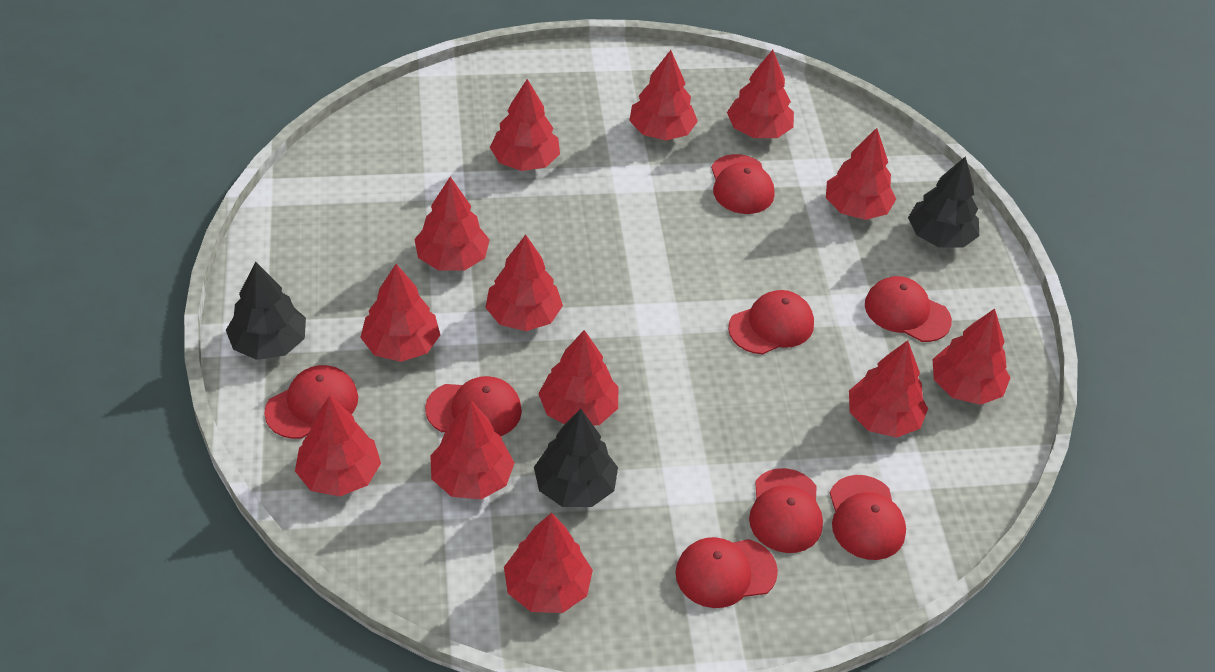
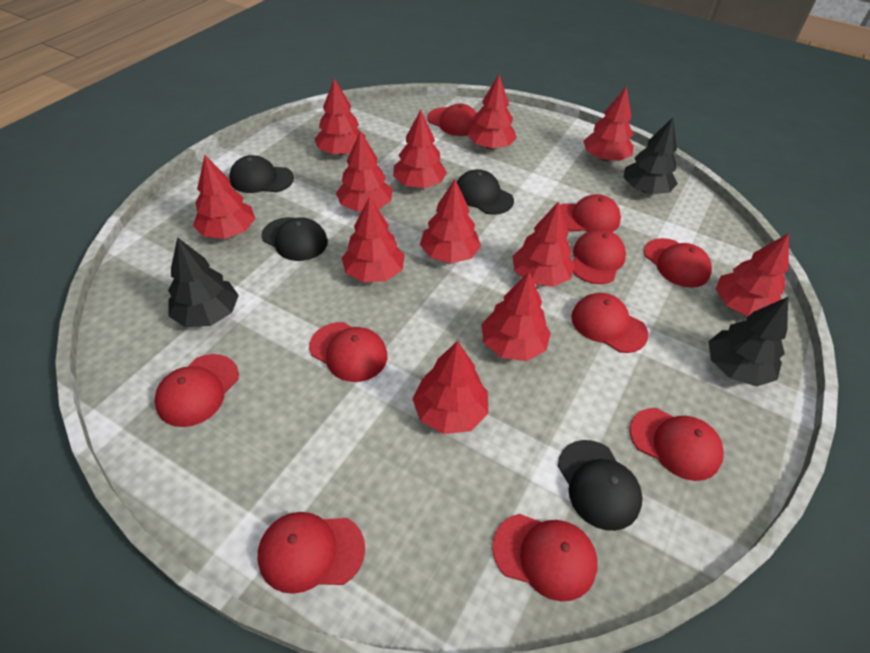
black cap: 0 -> 4
red cap: 8 -> 10
red tree: 13 -> 12

